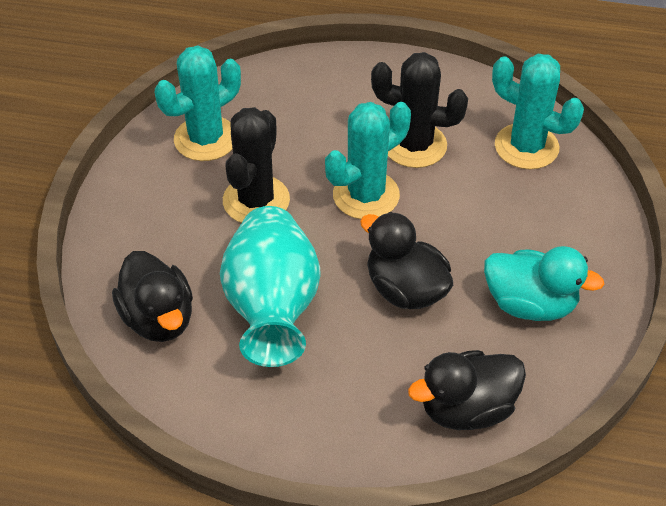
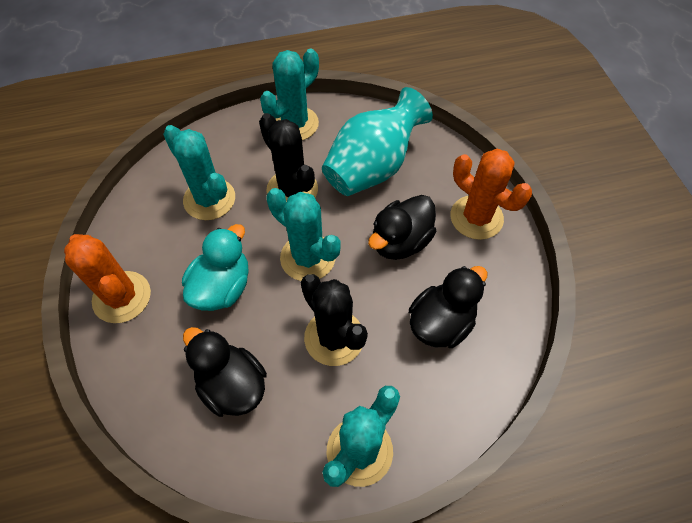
orange cactus: 0 -> 2
turquoise cactus: 3 -> 4

